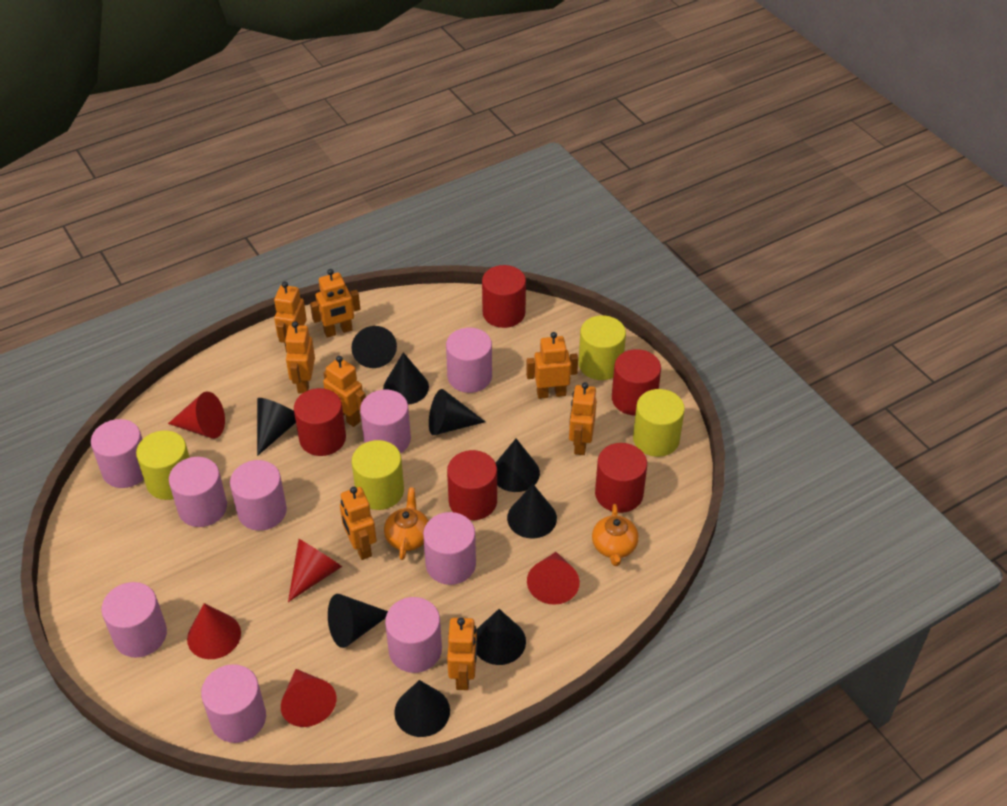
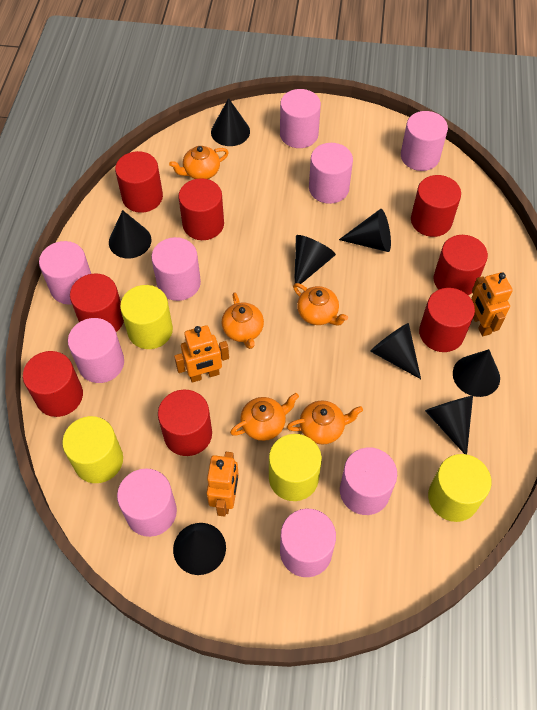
black cone: 9 -> 8
orange robot: 8 -> 3
orange teapot: 2 -> 5
red cone: 5 -> 0
red cylinder: 5 -> 8

